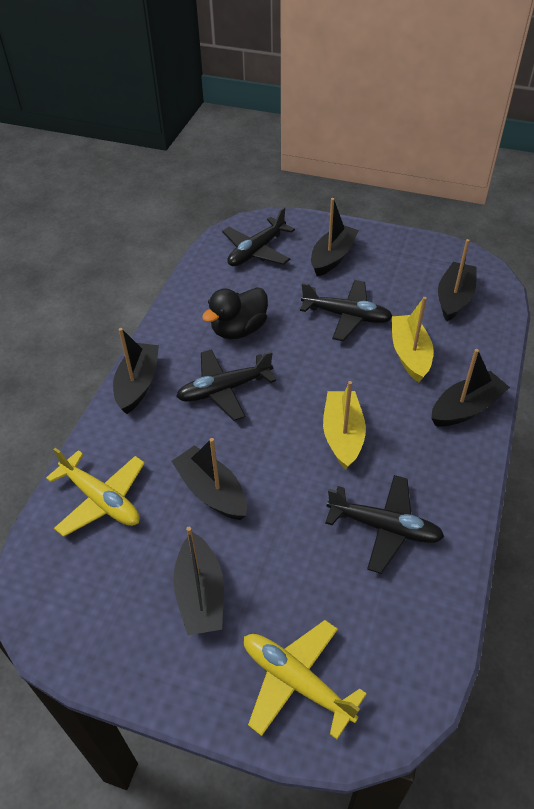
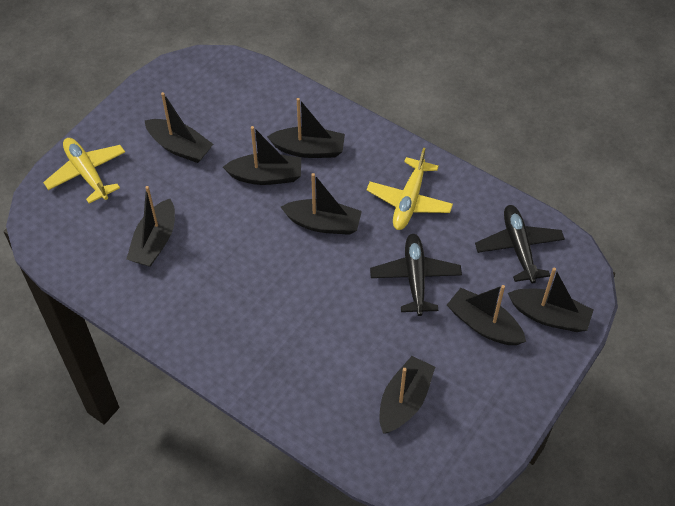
black boat: 6 -> 8
black duck: 1 -> 0
black plane: 4 -> 2
yellow boat: 2 -> 0

